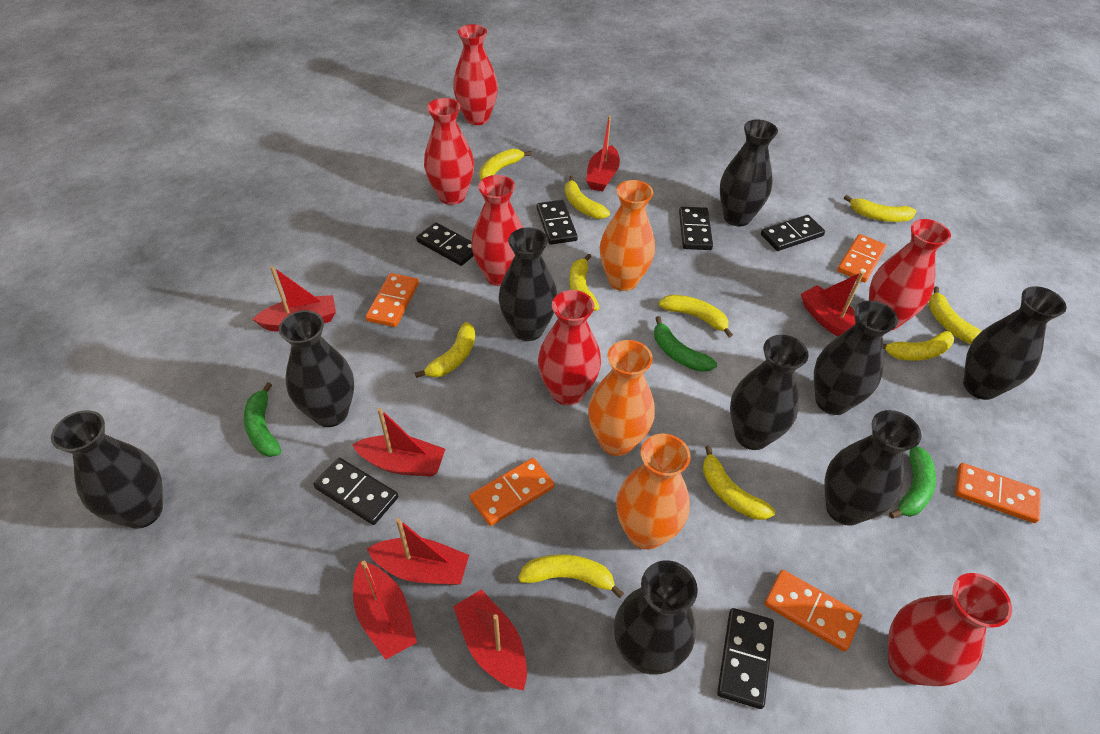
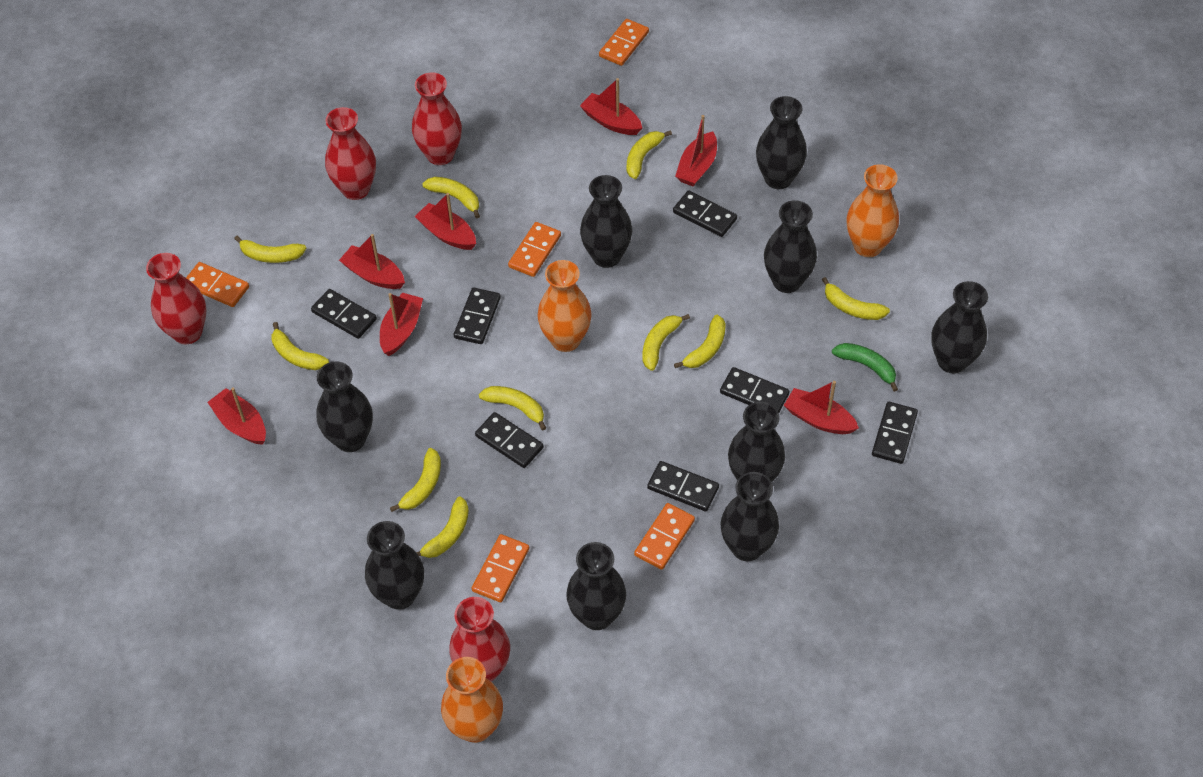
black domino: 6 -> 7
green banana: 3 -> 1
red vase: 6 -> 4

